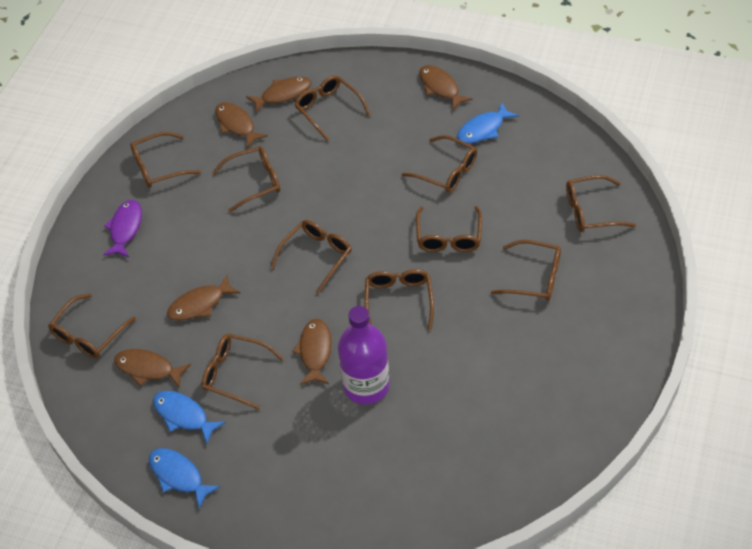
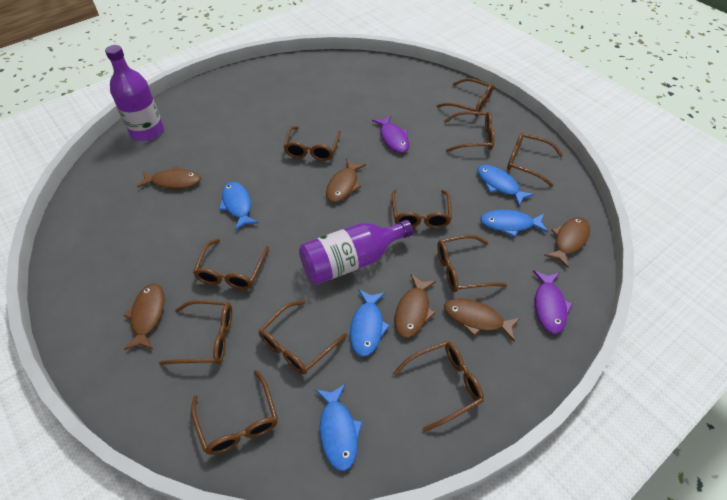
blue fish: 3 -> 5
purple bottle: 1 -> 2
purple fish: 1 -> 2

